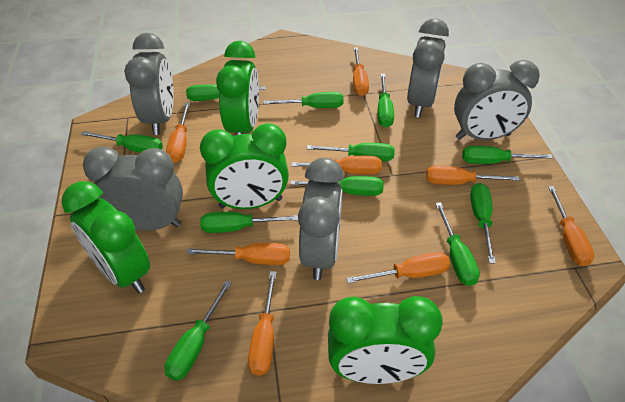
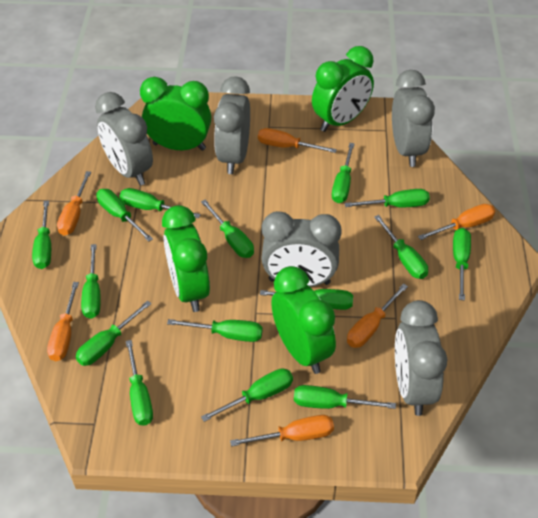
green screwdriver: 11 -> 15
orange screwdriver: 8 -> 6

